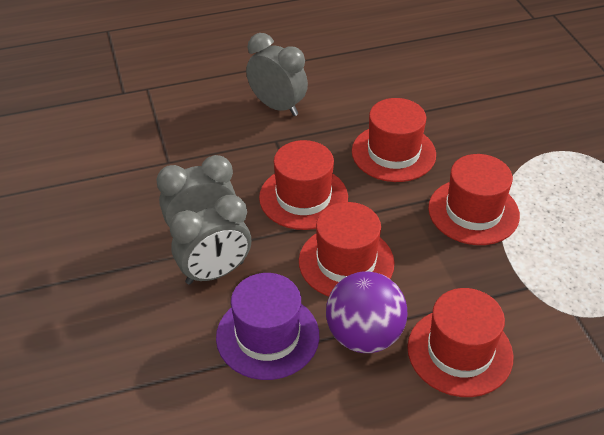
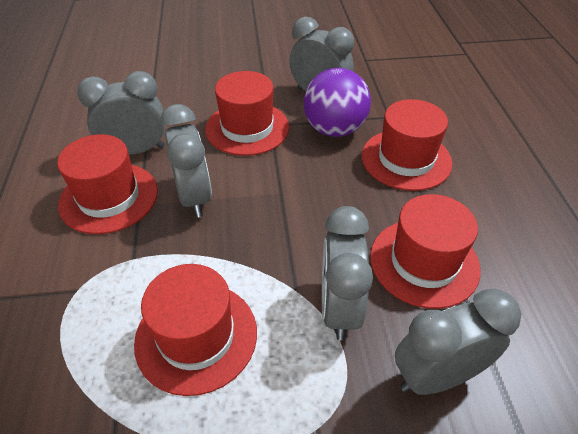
grey clock: 3 -> 5
purple hat: 1 -> 0

